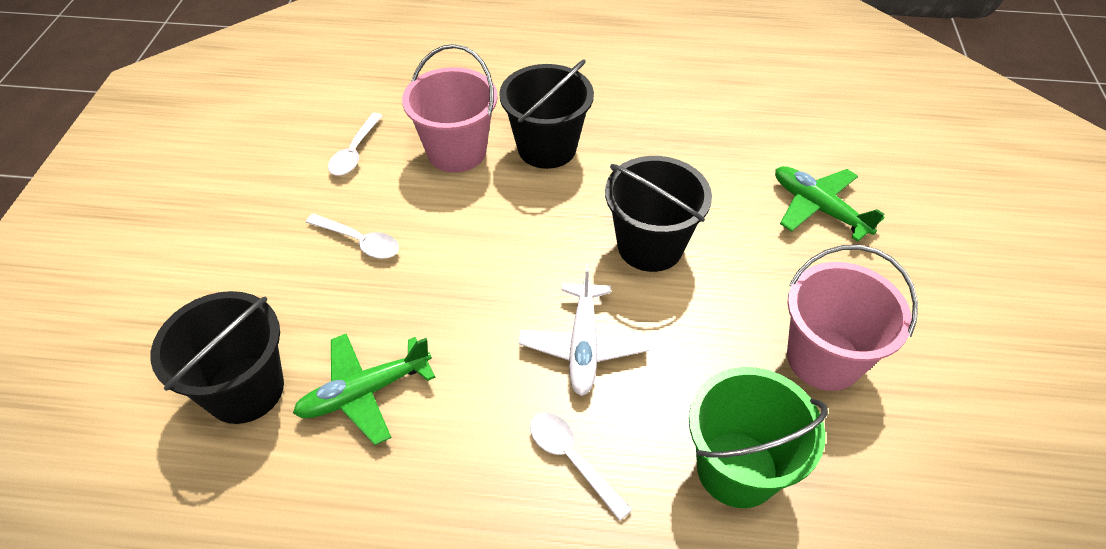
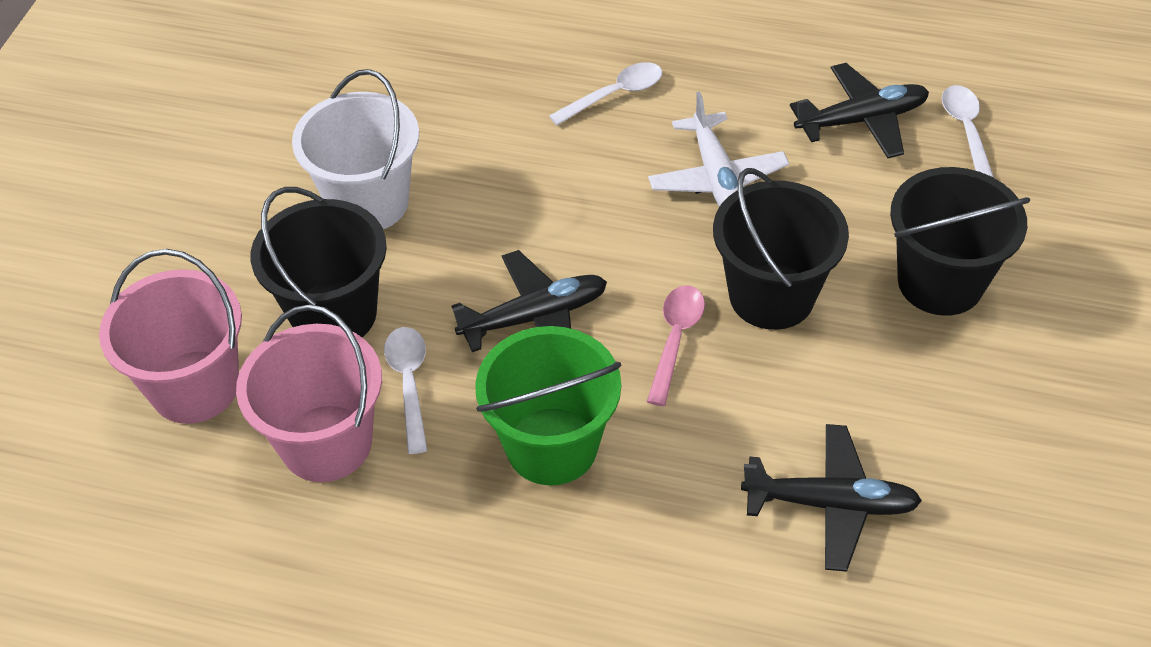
black plane: 0 -> 3
green plane: 2 -> 0
pink spoon: 0 -> 1
white bucket: 0 -> 1

